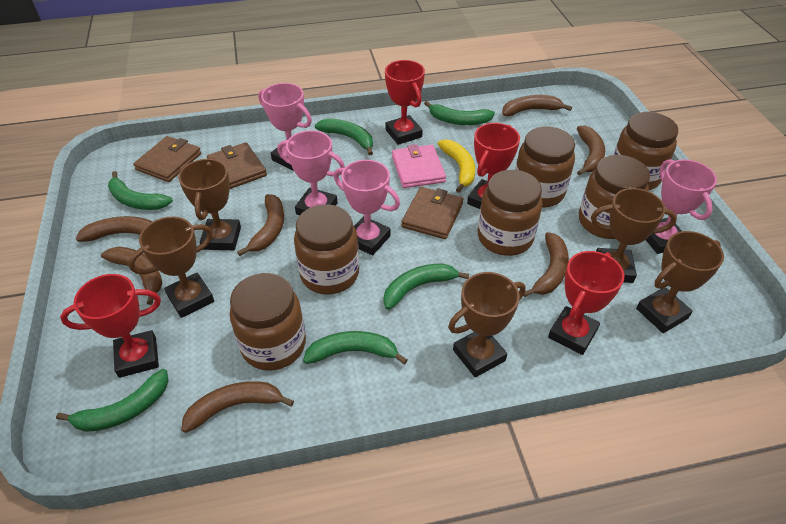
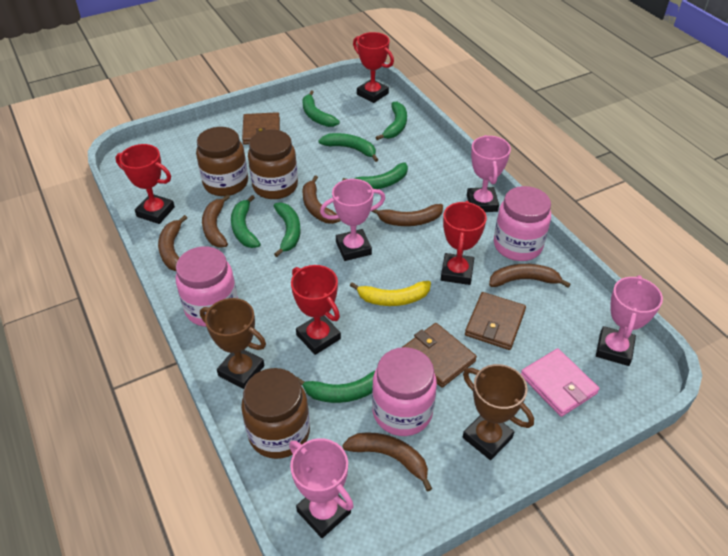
brown banana: 7 -> 6
brown jar: 6 -> 3
brown trophy: 5 -> 2
green banana: 6 -> 7
pink jar: 0 -> 3

